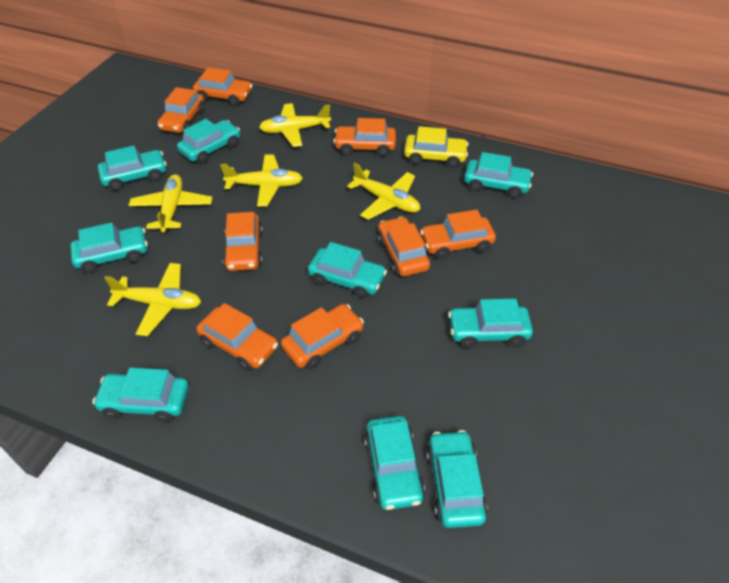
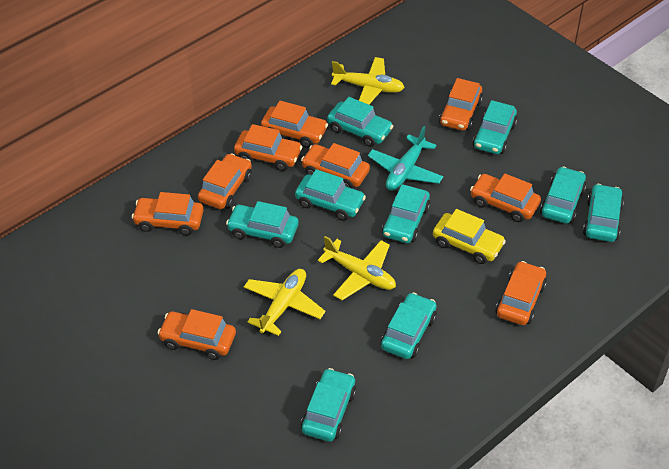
orange car: 8 -> 9
turquoise plane: 0 -> 1
yellow plane: 5 -> 3

